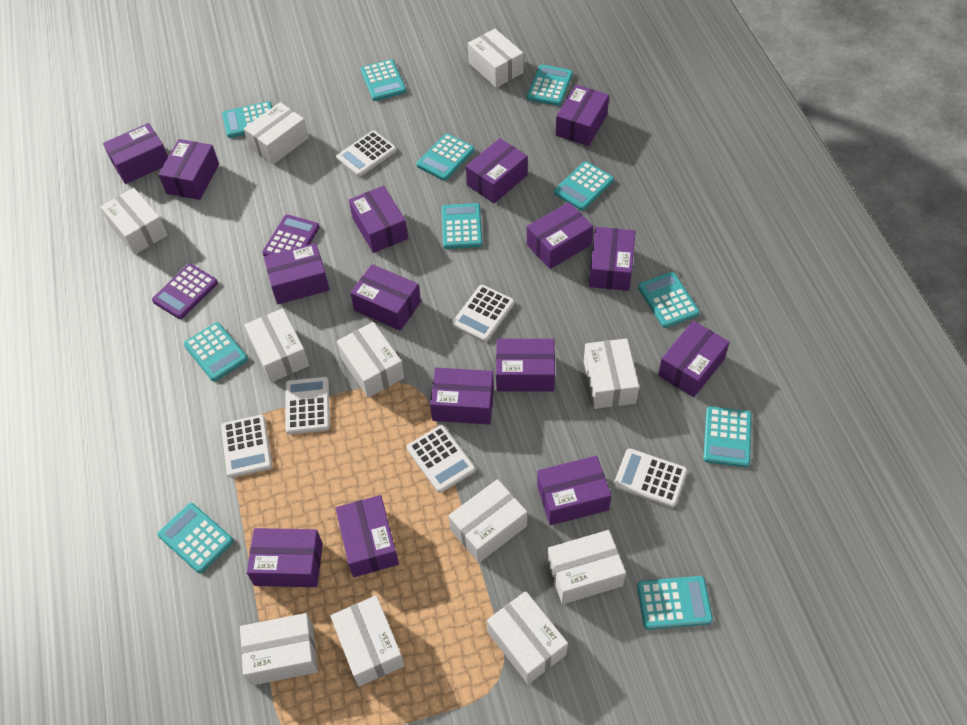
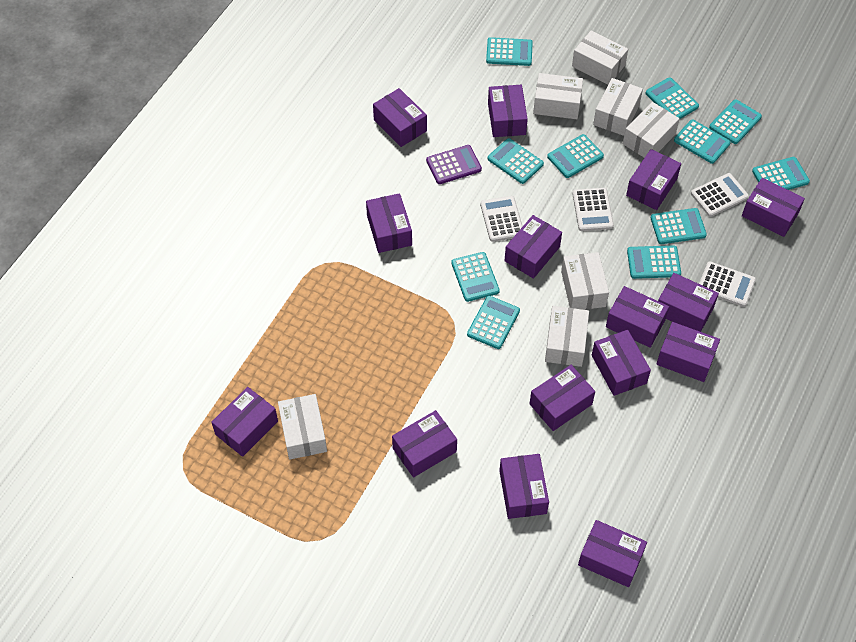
purple calculator: 2 -> 1
white box: 11 -> 7
white calculator: 6 -> 4

